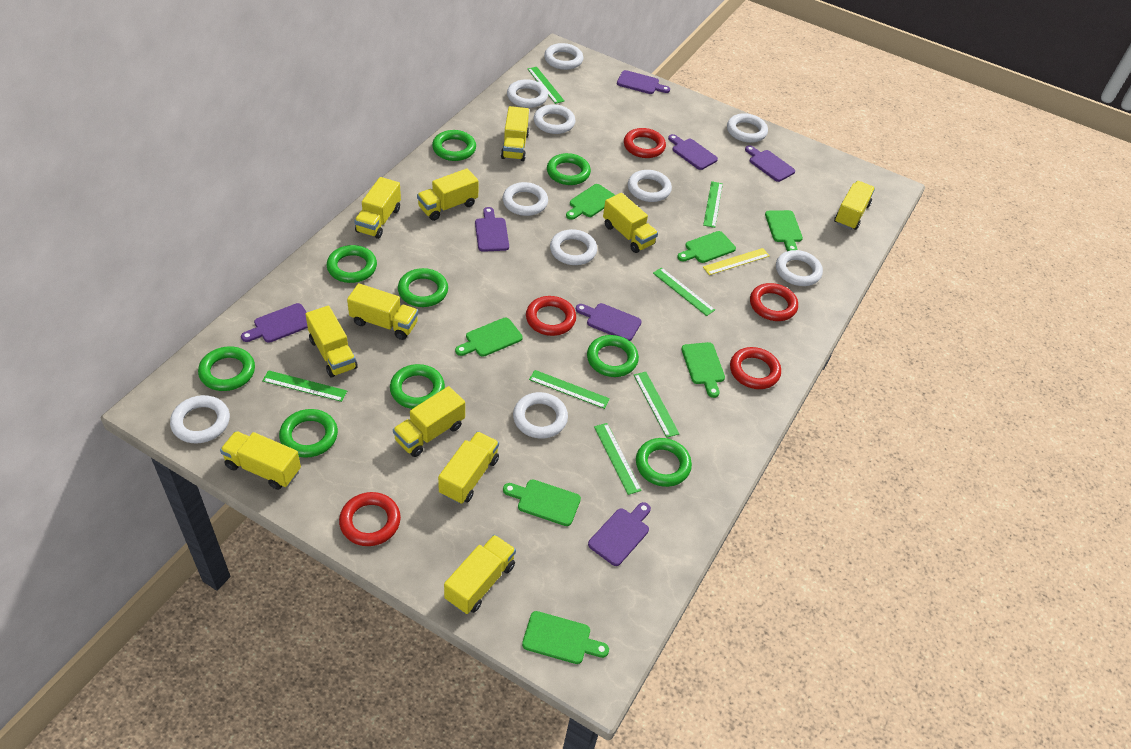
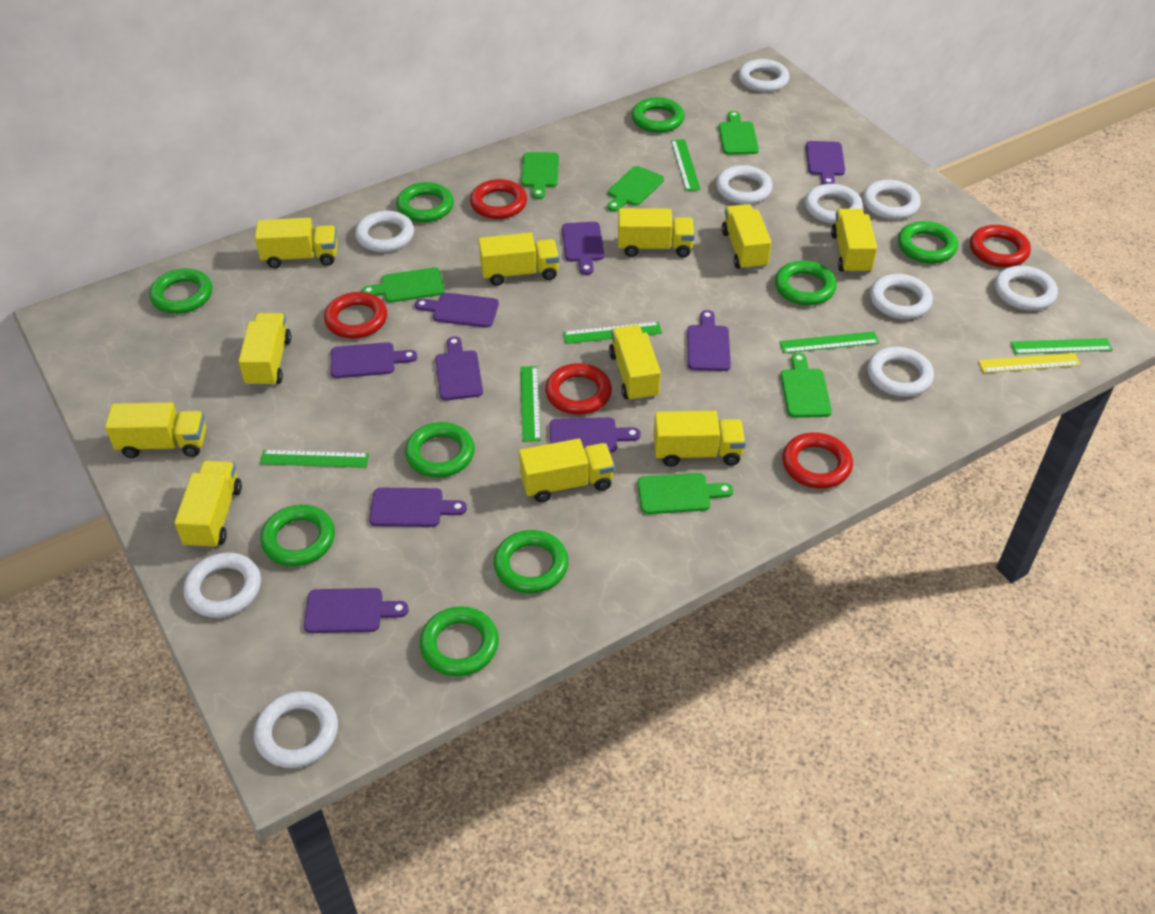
green cutting board: 7 -> 6
green ruler: 7 -> 6
purple cutting board: 7 -> 9

